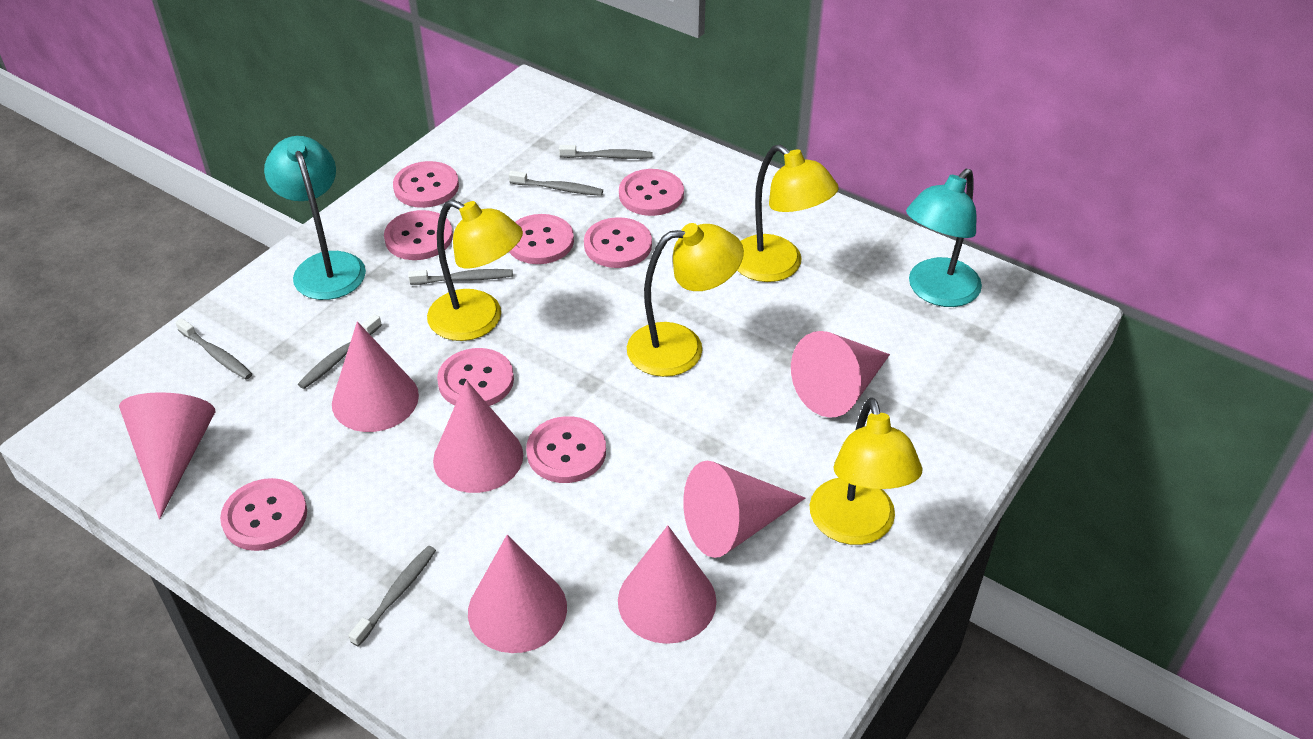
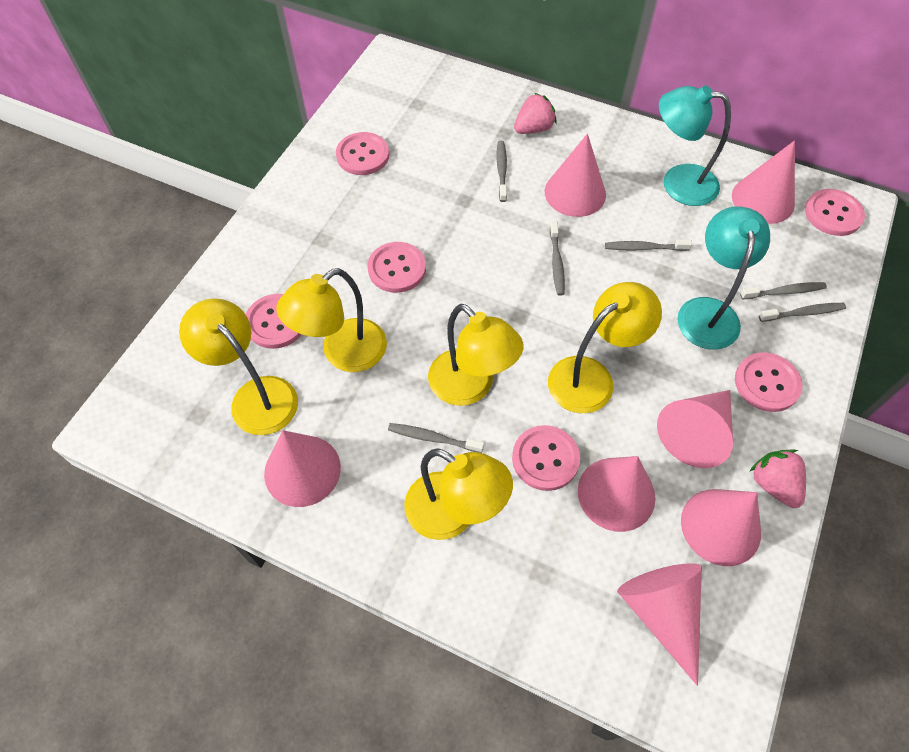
pink button: 8 -> 6
pink strawberry: 0 -> 2
yellow lamp: 4 -> 5

